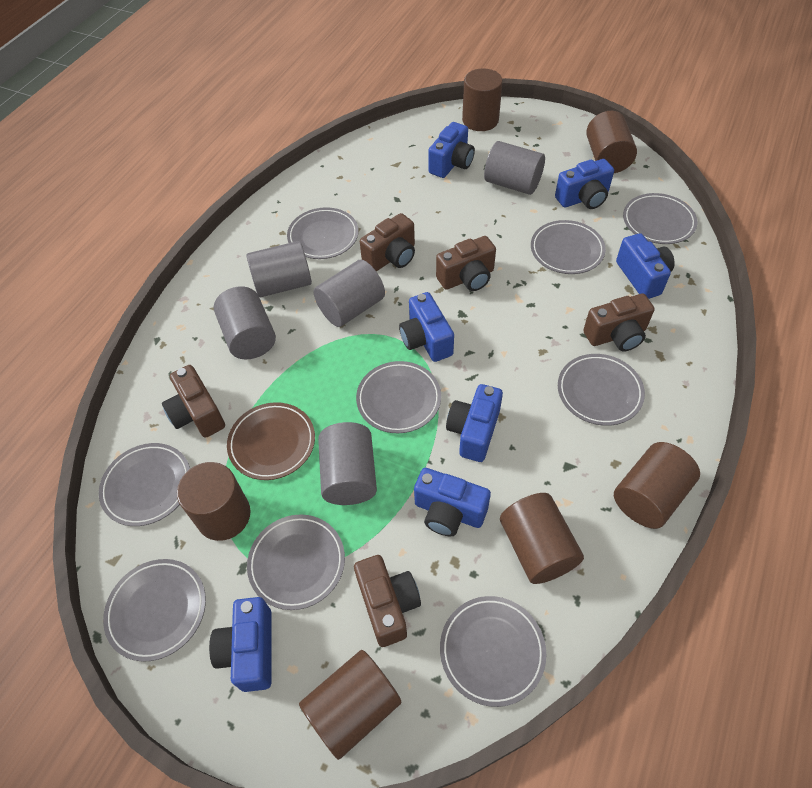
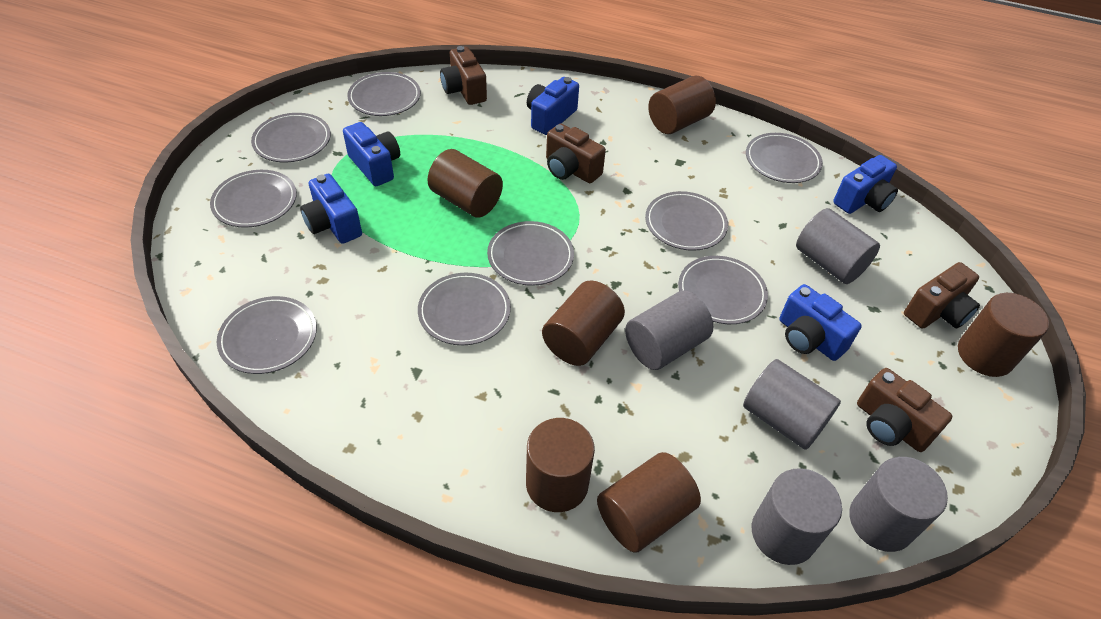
blue camera: 7 -> 5
brown camera: 5 -> 4
brown plate: 1 -> 0

